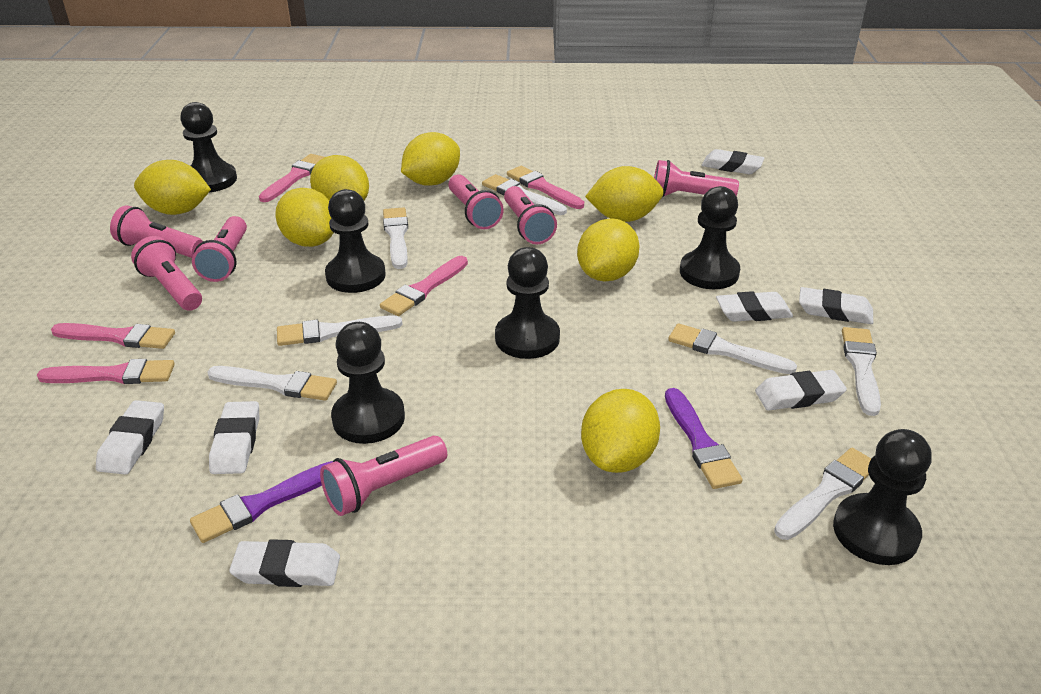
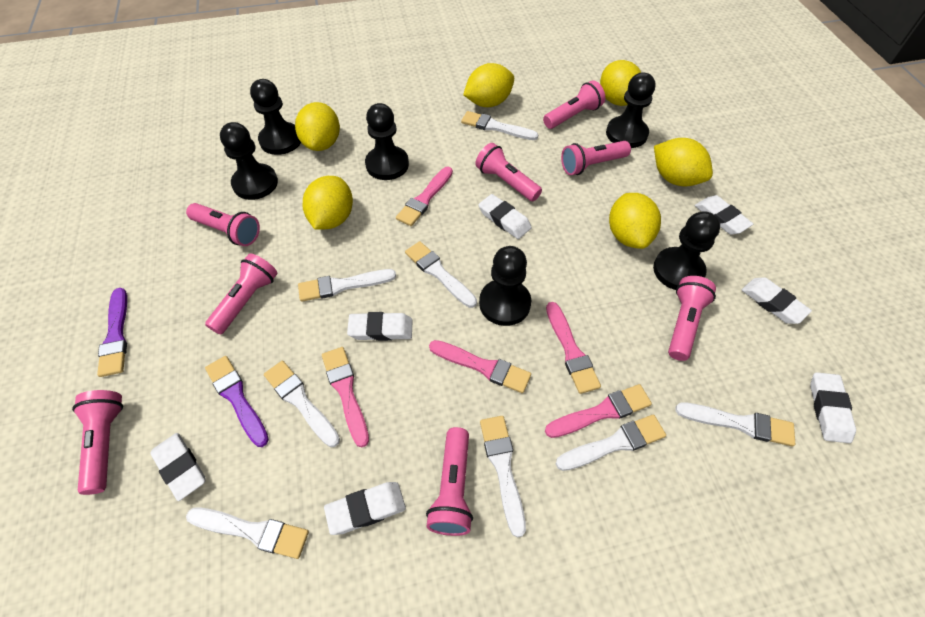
pink flashlight: 7 -> 8
white brush: 7 -> 8
yellow lemon: 7 -> 6

